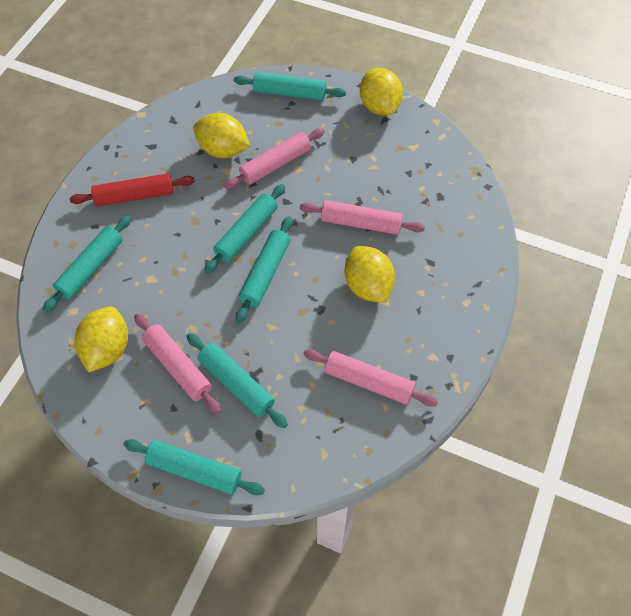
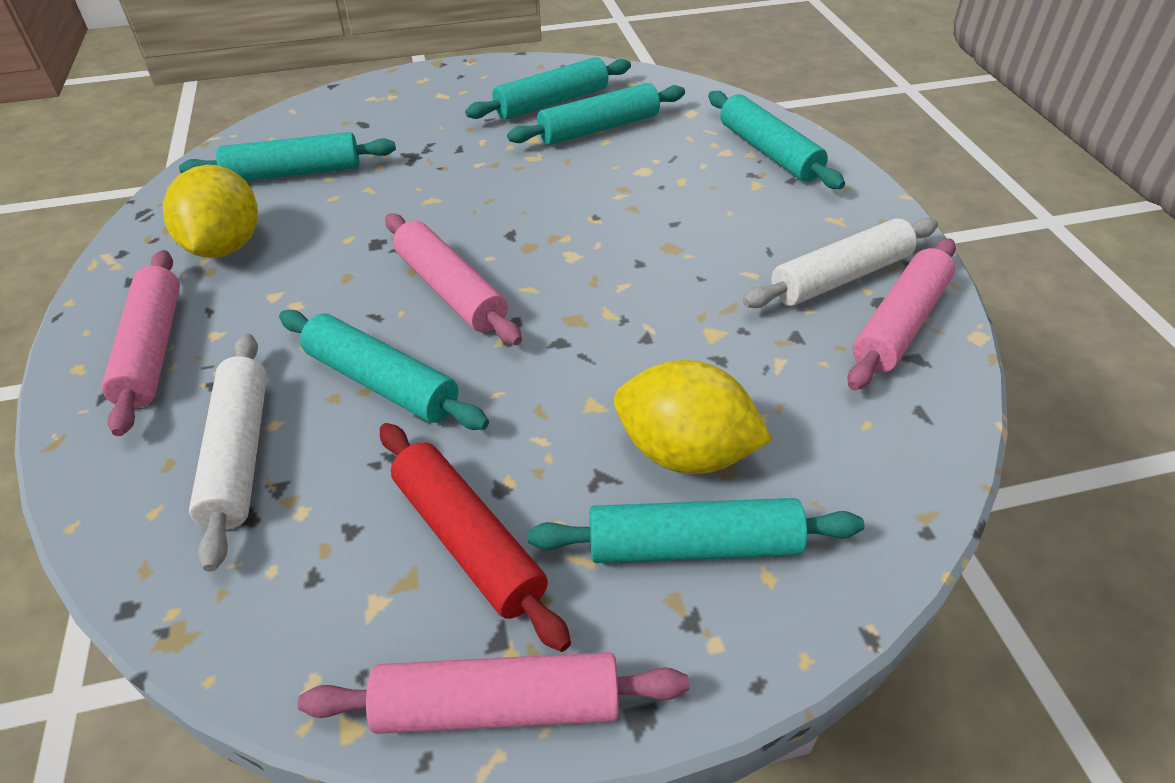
white rolling pin: 0 -> 2
yellow lemon: 4 -> 2

